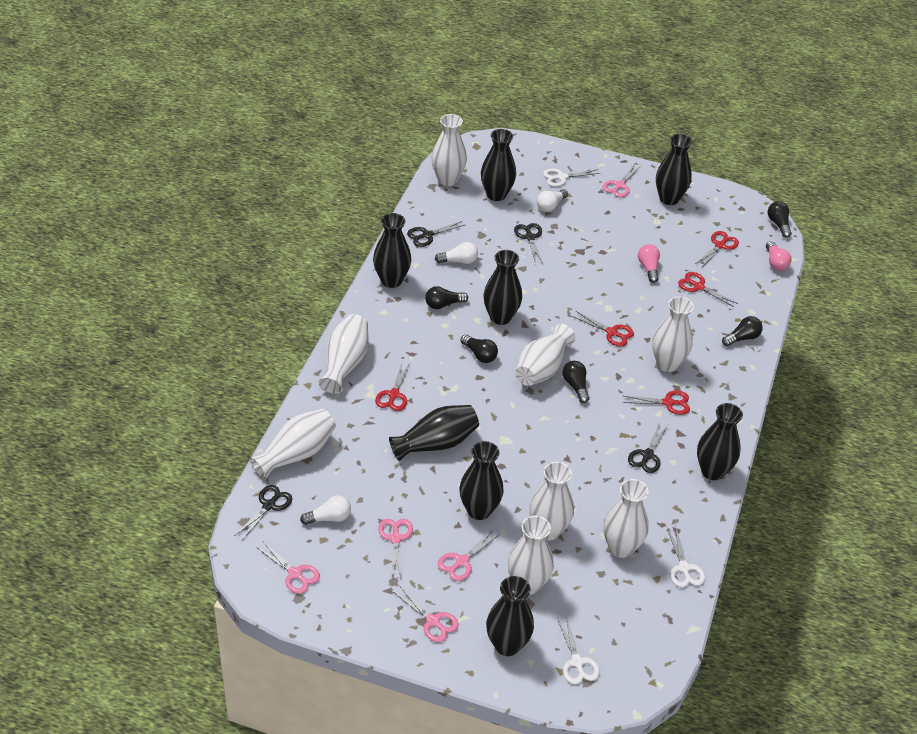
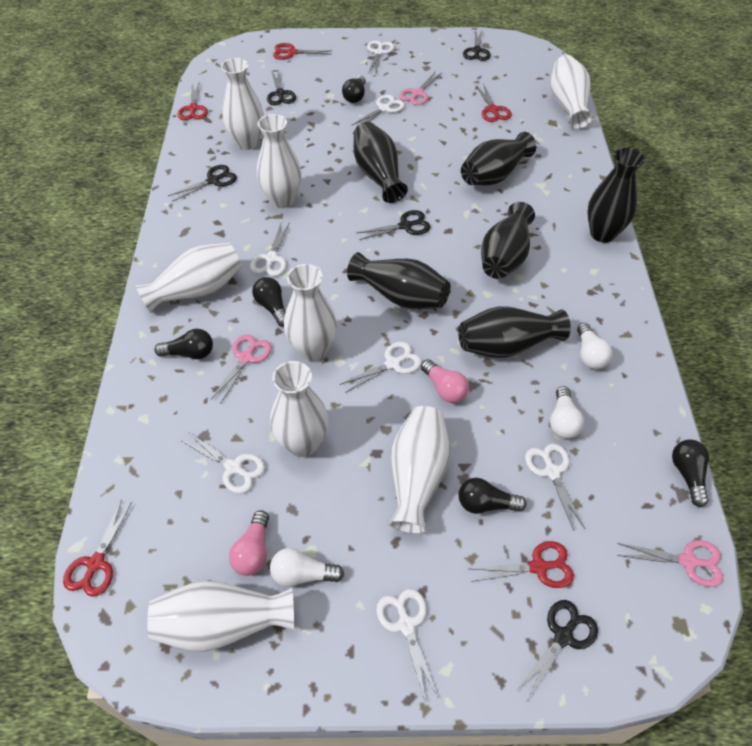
black scissors: 4 -> 5
black vase: 8 -> 6
pink scissors: 5 -> 3
white scissors: 3 -> 7

